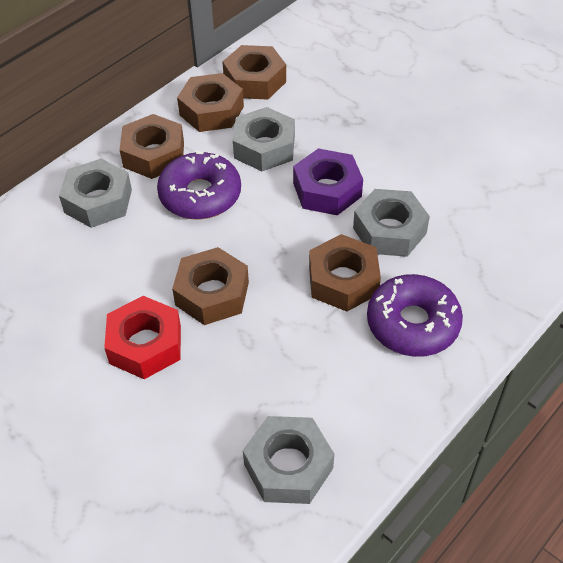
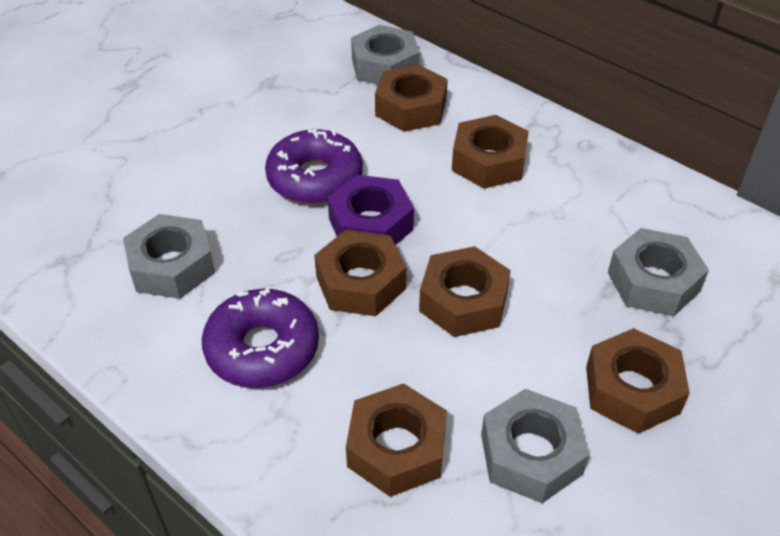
brown nut: 5 -> 6
red nut: 1 -> 0

